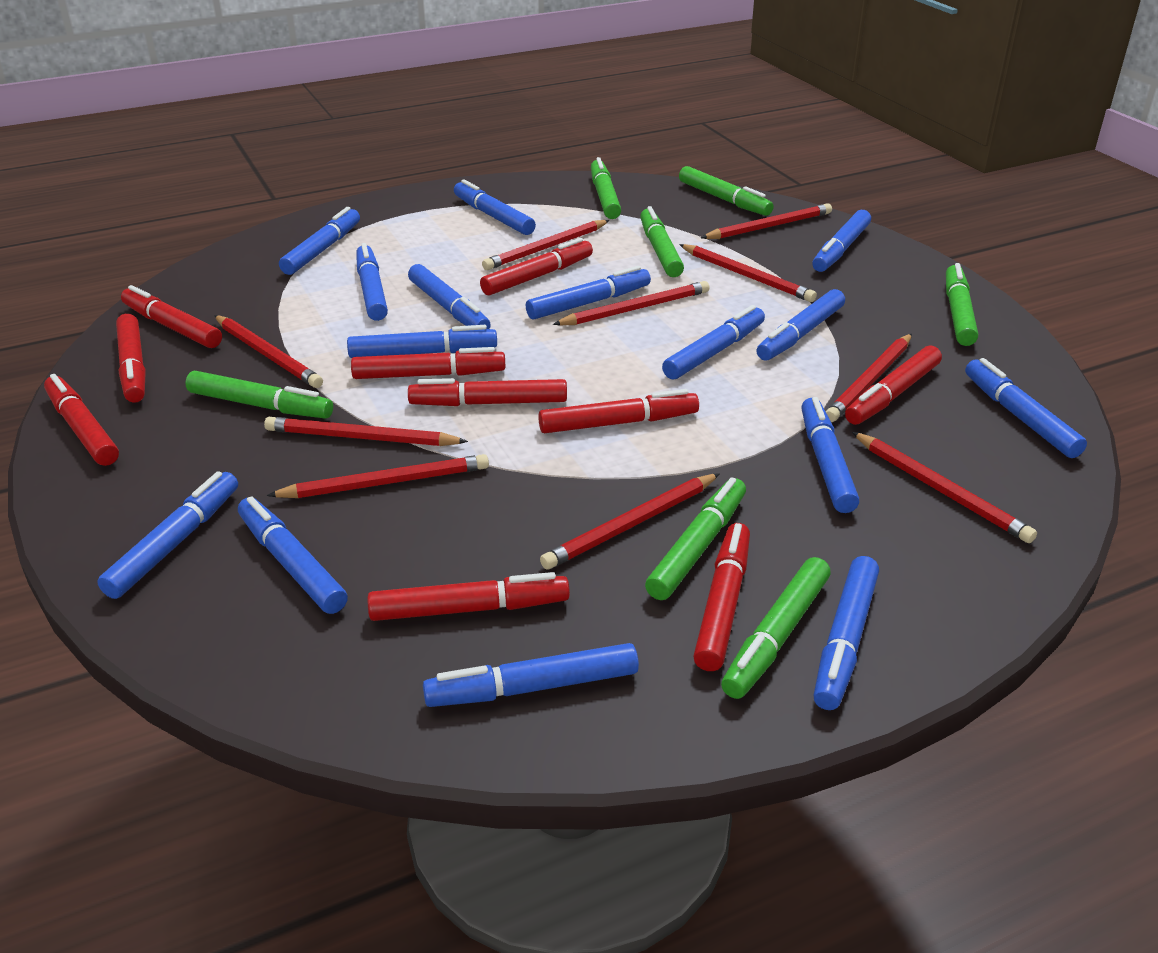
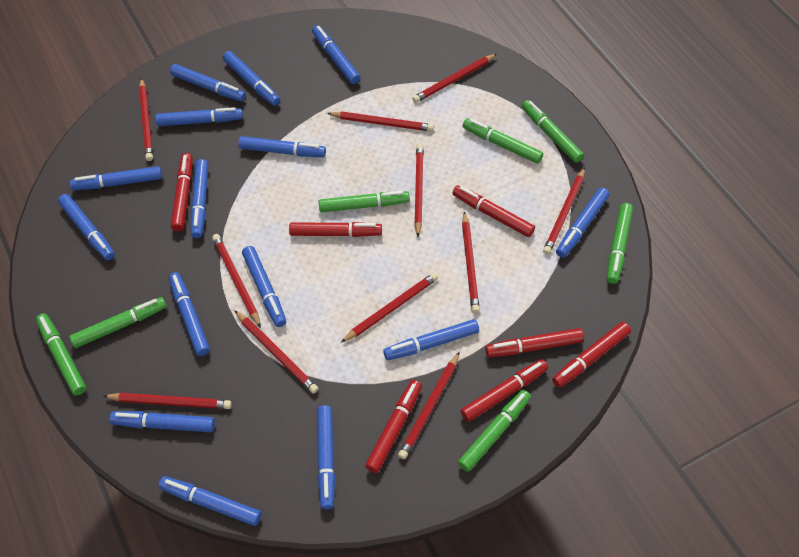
red marker: 10 -> 7
red pencil: 10 -> 11

